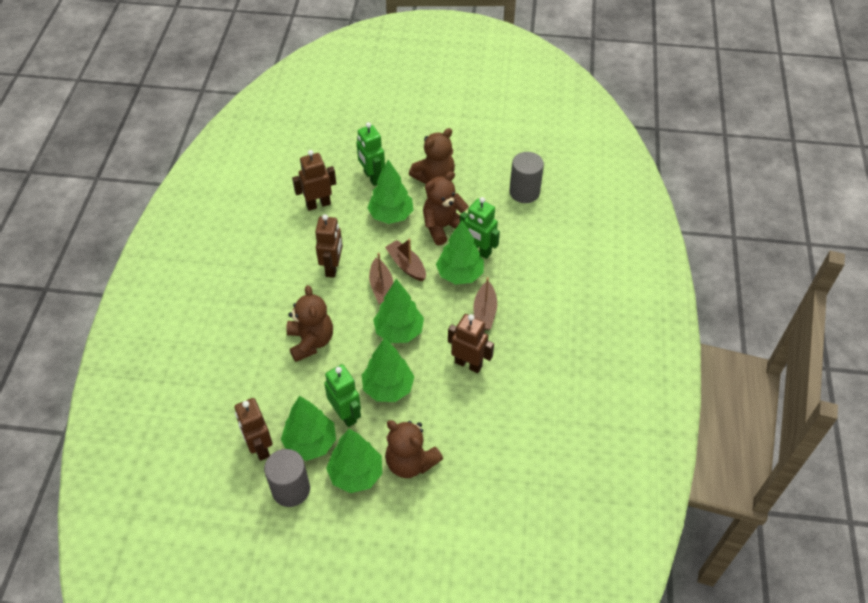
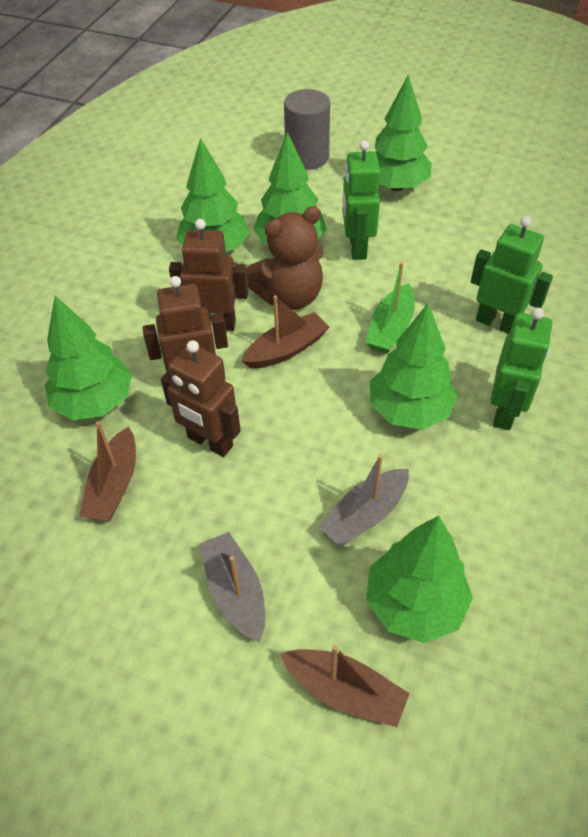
brown robot: 4 -> 3
brown teddy bear: 4 -> 1
green boat: 0 -> 1
grey boat: 0 -> 2
grey cylinder: 2 -> 1

